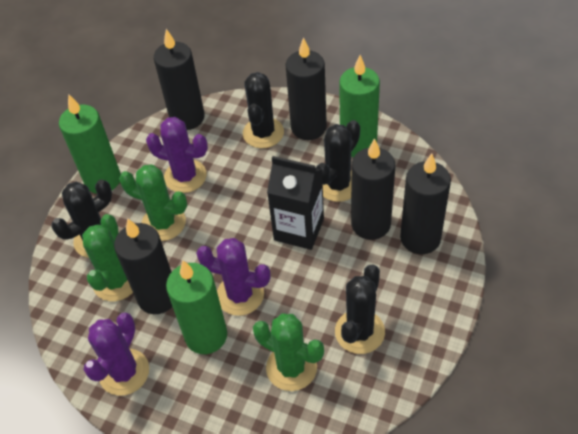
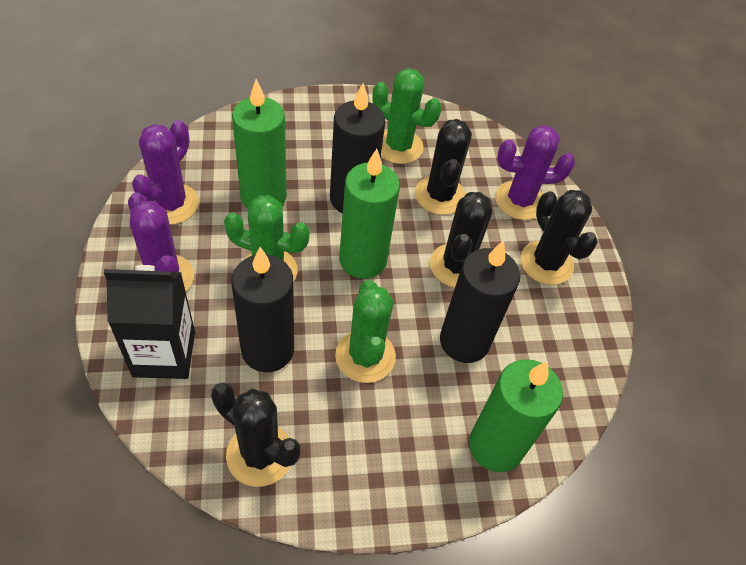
black candle: 5 -> 3

